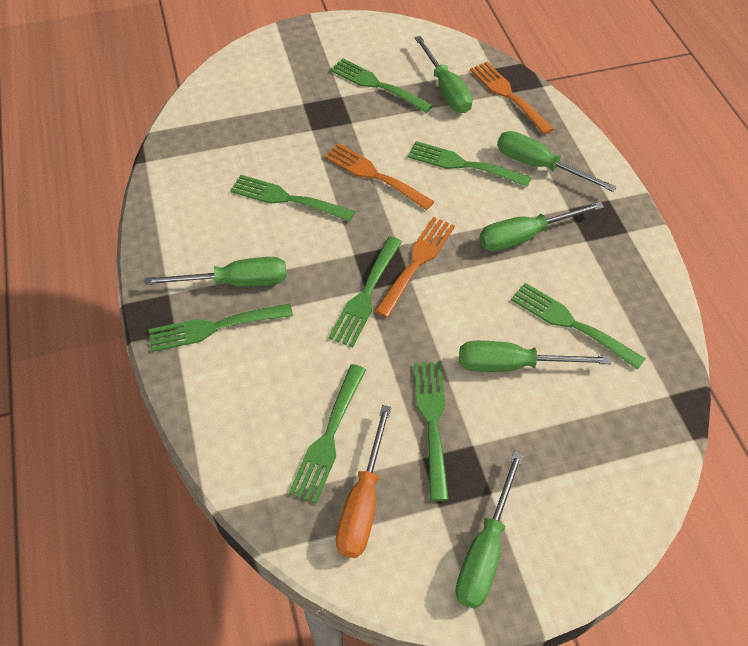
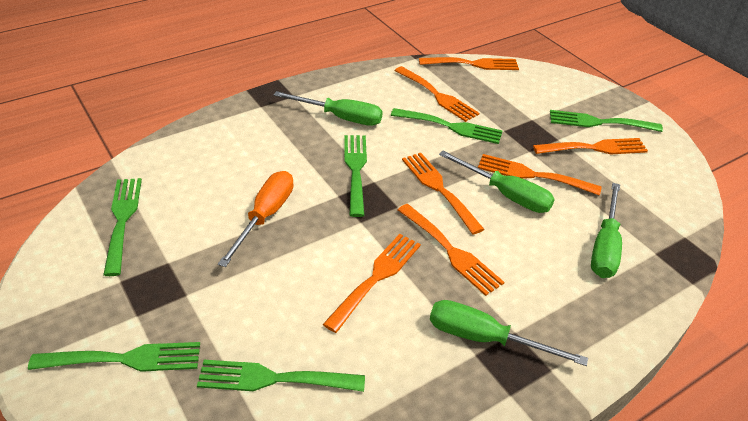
green fork: 8 -> 6
green screwdriver: 6 -> 4
orange fork: 3 -> 7

